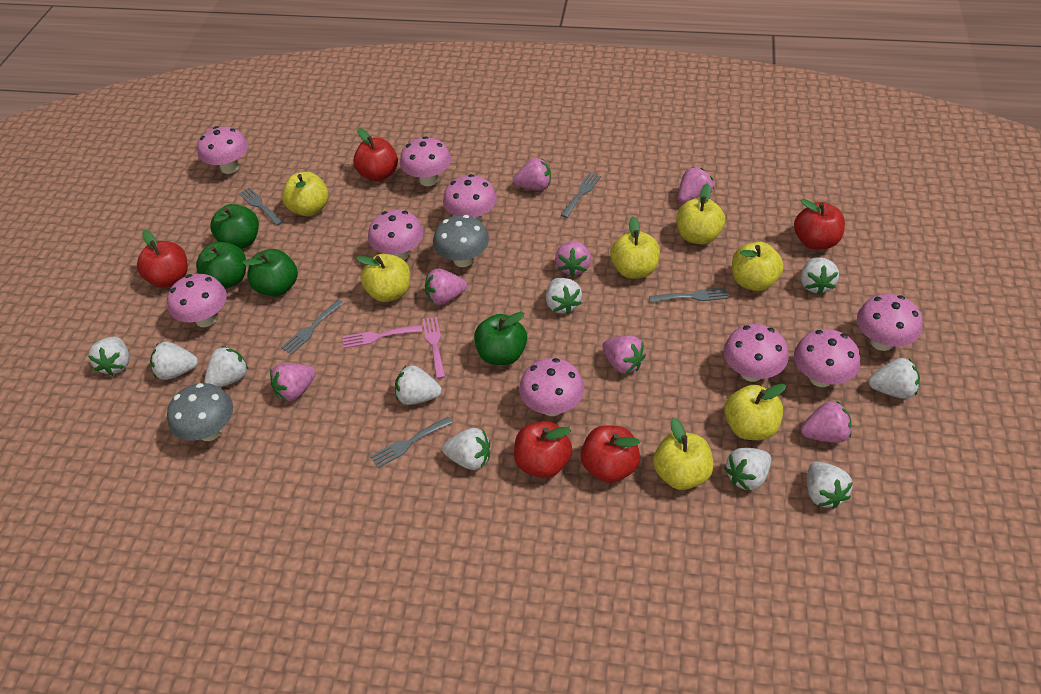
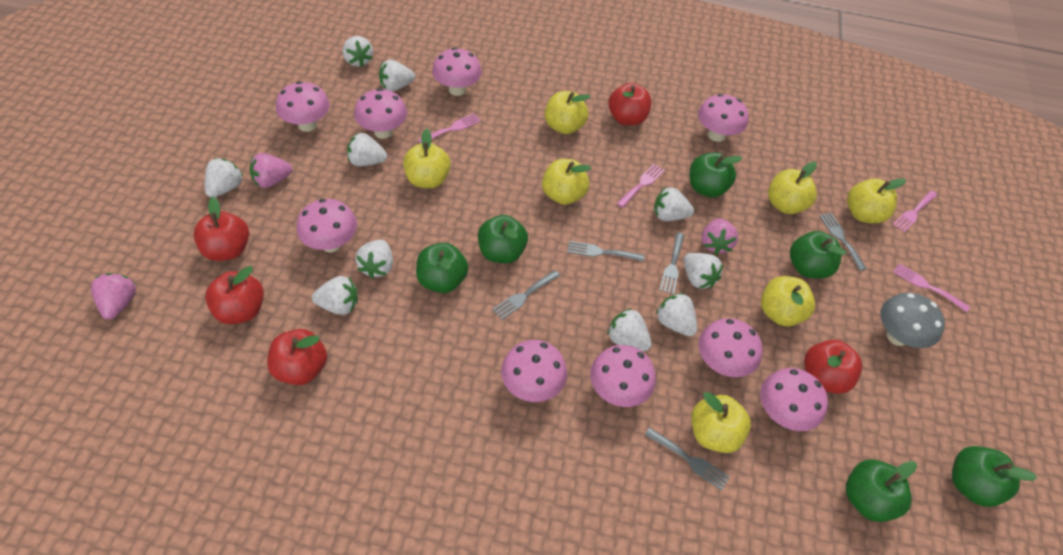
green apple: 4 -> 6
grey mushroom: 2 -> 1
pink fork: 2 -> 4
pink strawberry: 7 -> 3

